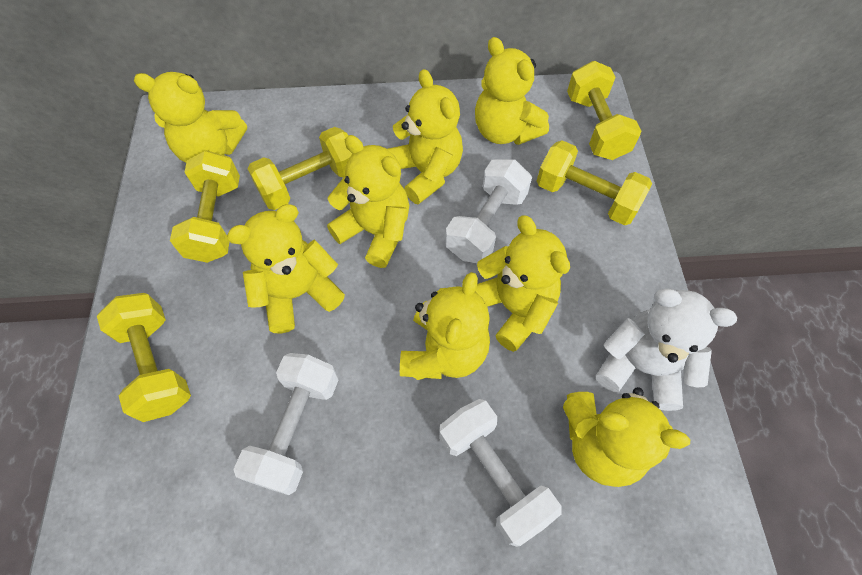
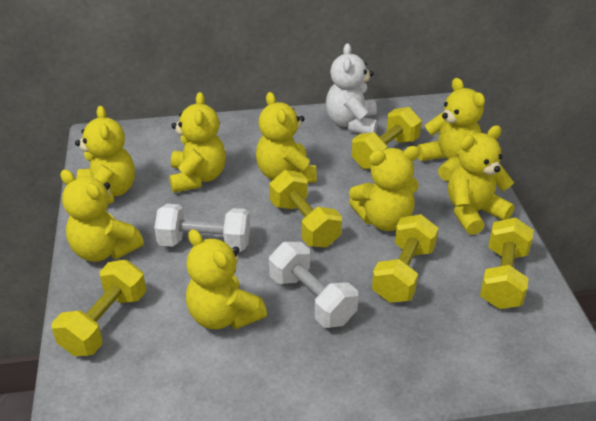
white dumbbell: 3 -> 2

